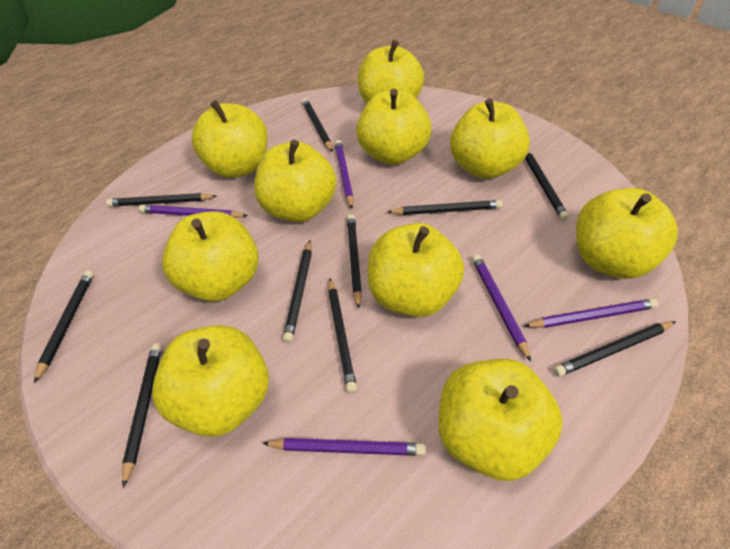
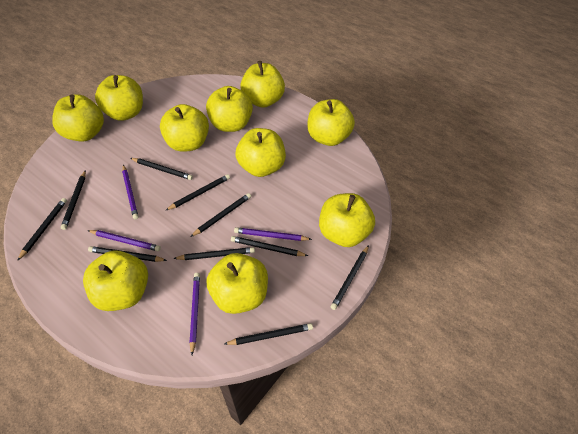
purple pencil: 5 -> 4

